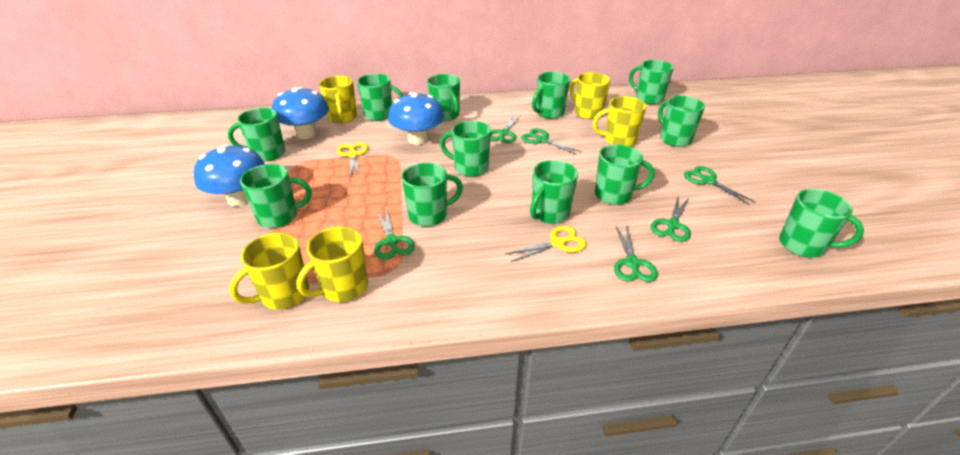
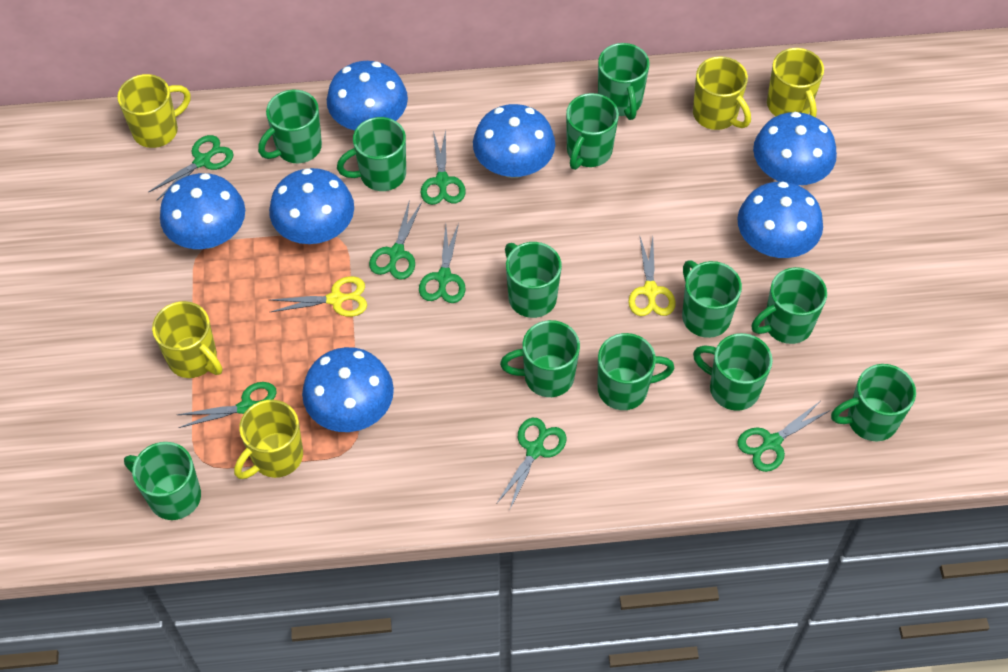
blue mushroom: 3 -> 7
green scissors: 6 -> 7

